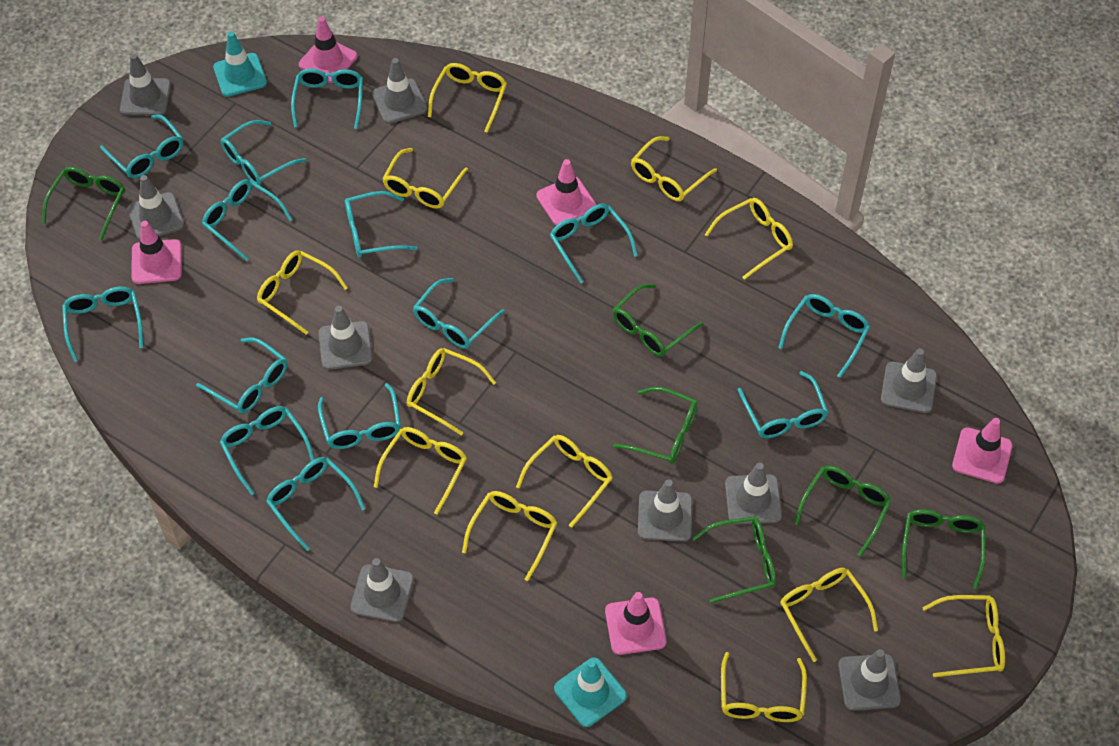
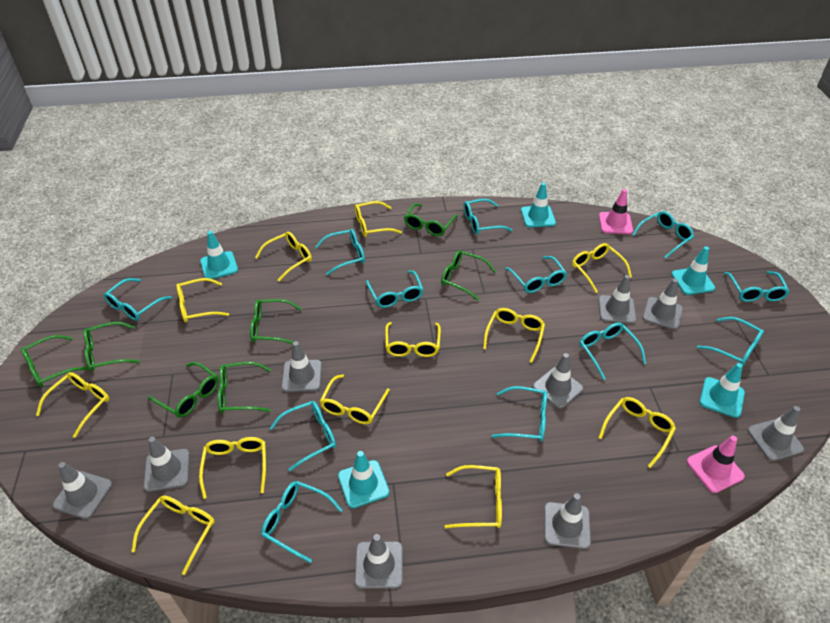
green glasses: 6 -> 7
pink traffic cone: 5 -> 2
turquoise glasses: 14 -> 12
turquoise traffic cone: 2 -> 5

